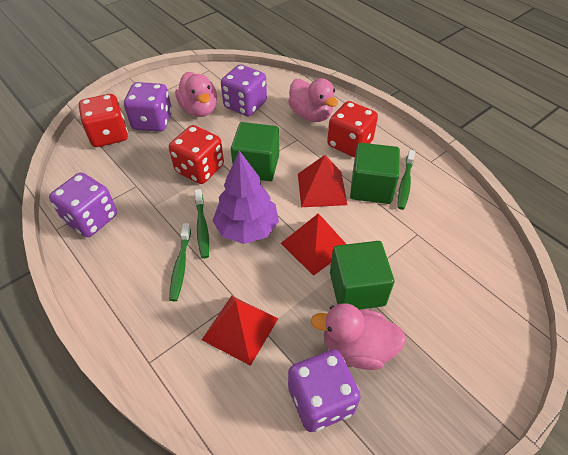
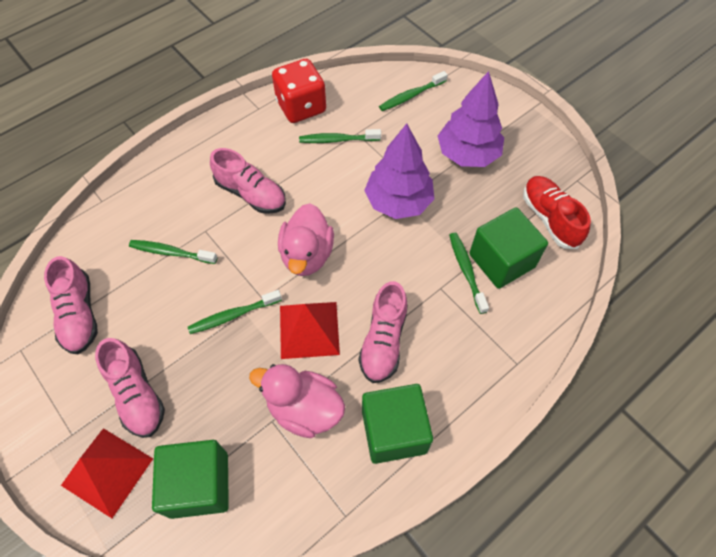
green toothbrush: 3 -> 5
pink duck: 3 -> 2
pink shoe: 0 -> 4
purple dice: 4 -> 0
purple tree: 1 -> 2
red dice: 3 -> 1
red pyramid: 3 -> 2
red shoe: 0 -> 1

